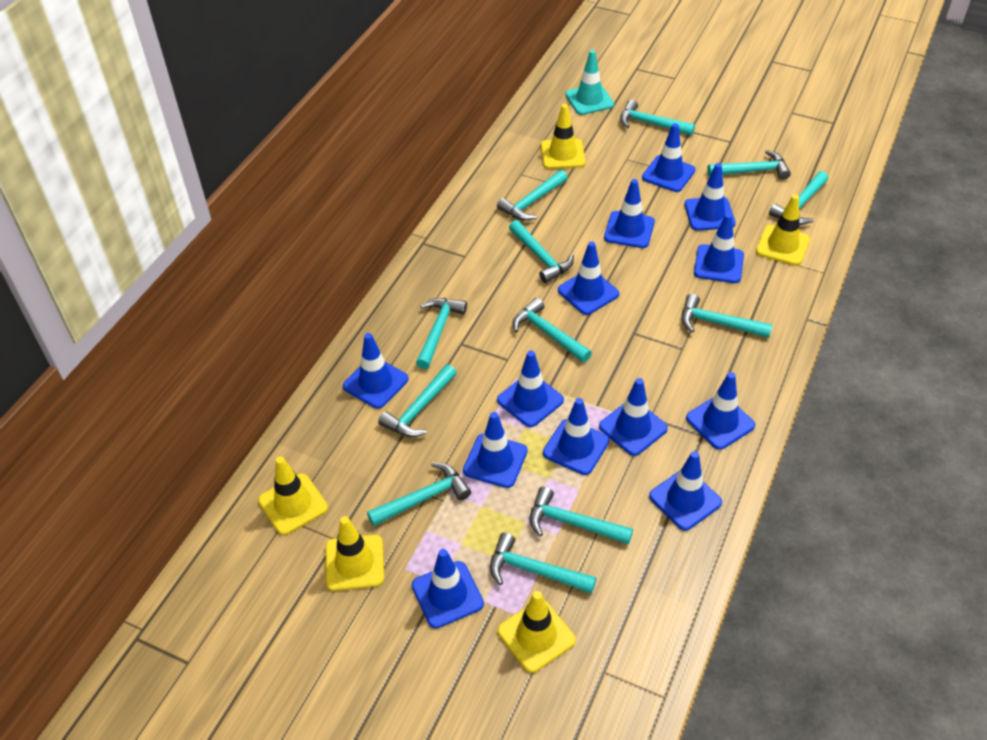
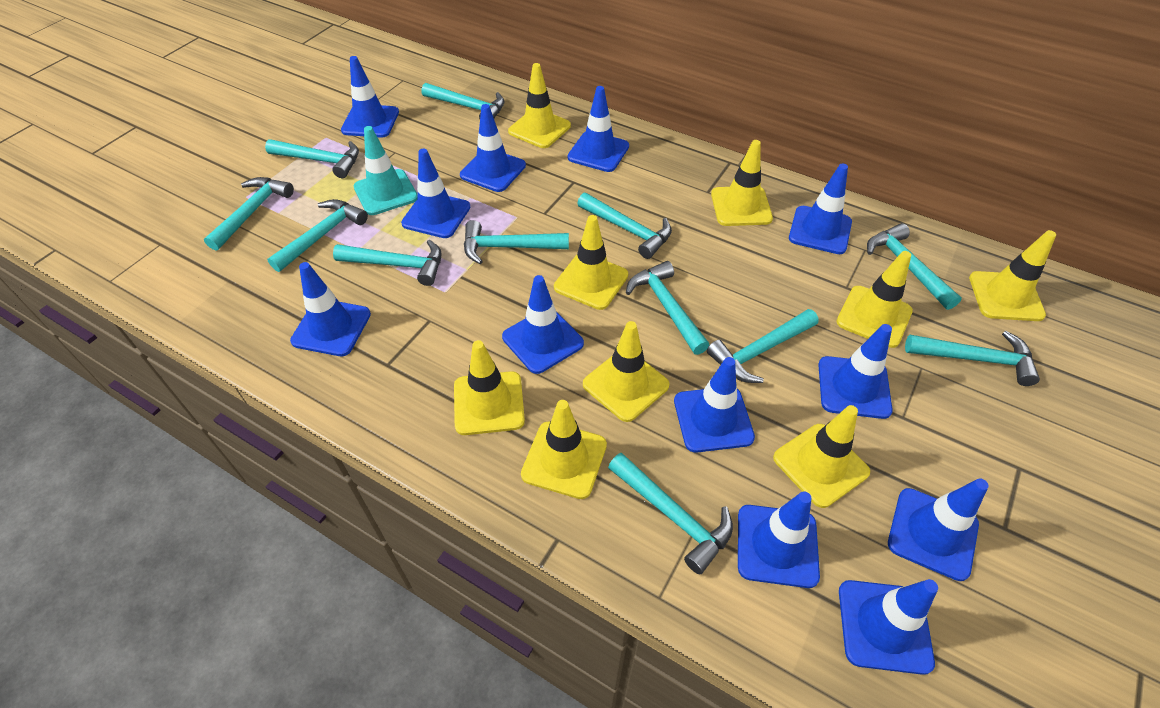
blue traffic cone: 13 -> 12
yellow traffic cone: 5 -> 9

